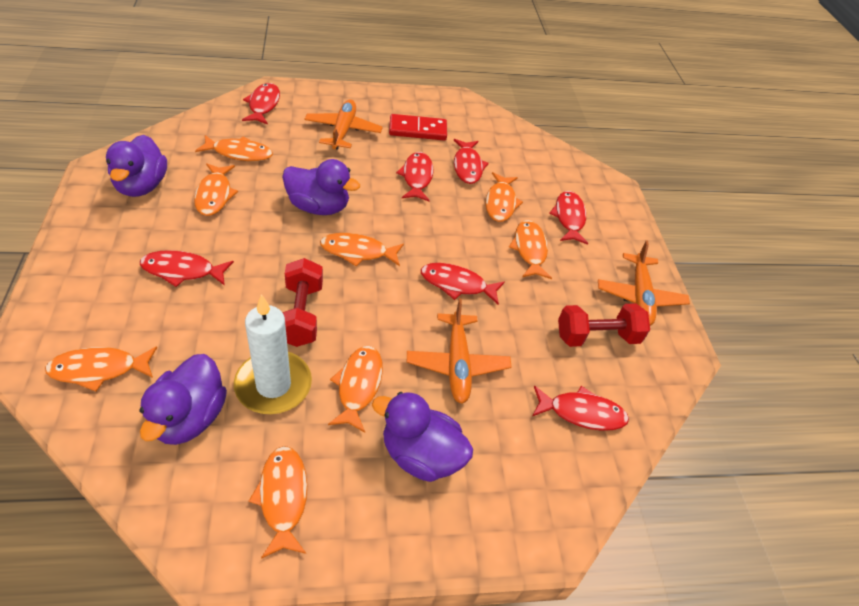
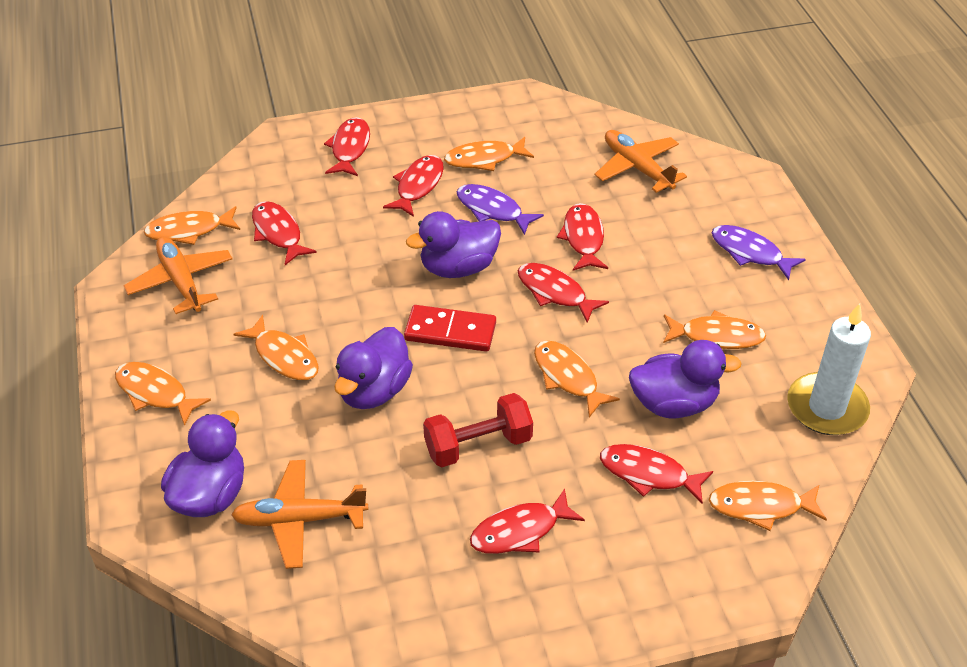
orange fish: 8 -> 7
purple fish: 0 -> 2
red dumbbell: 2 -> 1

